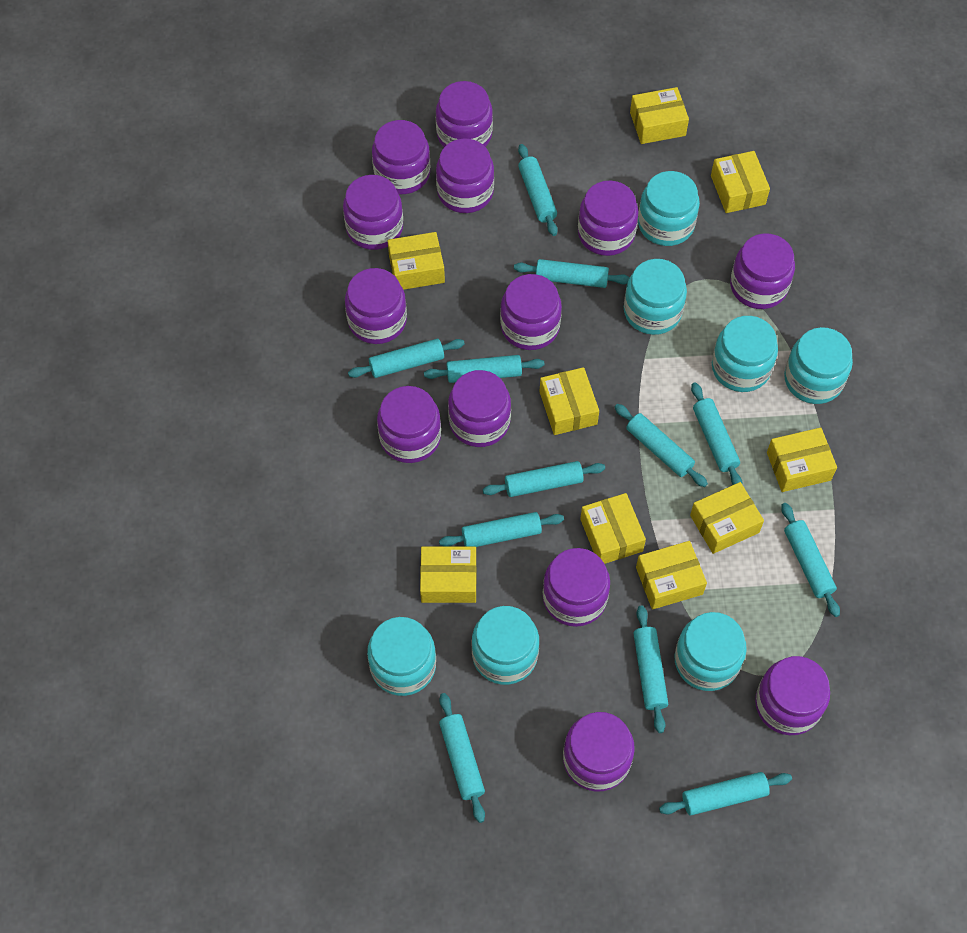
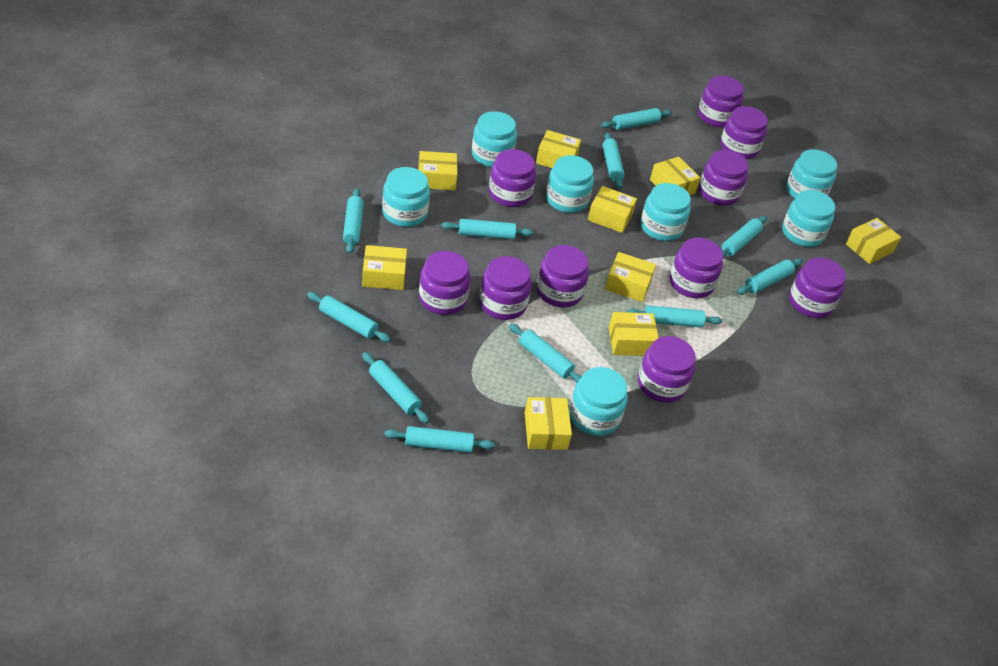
purple jar: 13 -> 10
turquoise rolling pin: 12 -> 11

